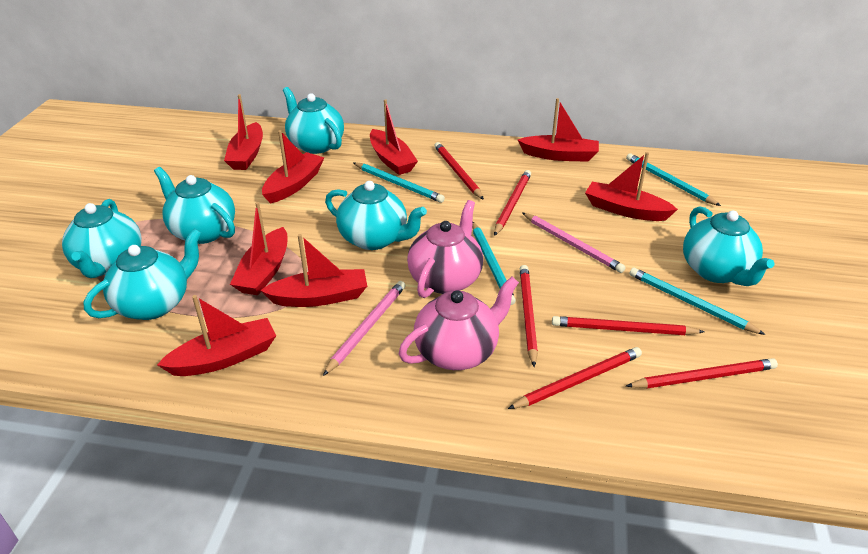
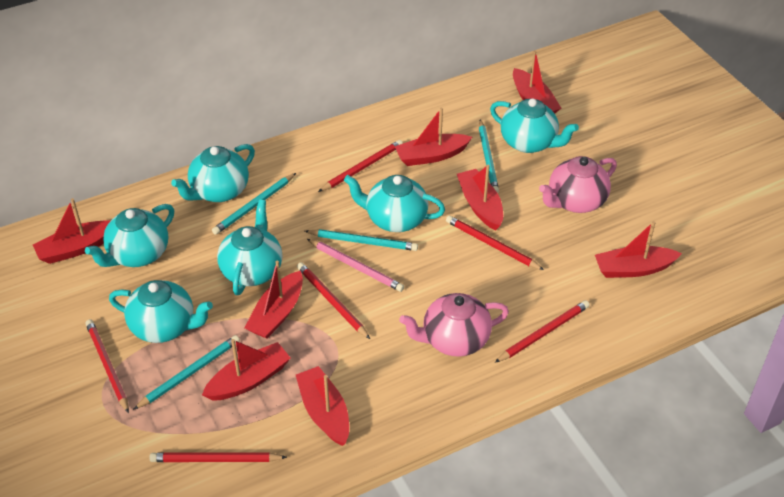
pink pencil: 2 -> 1

